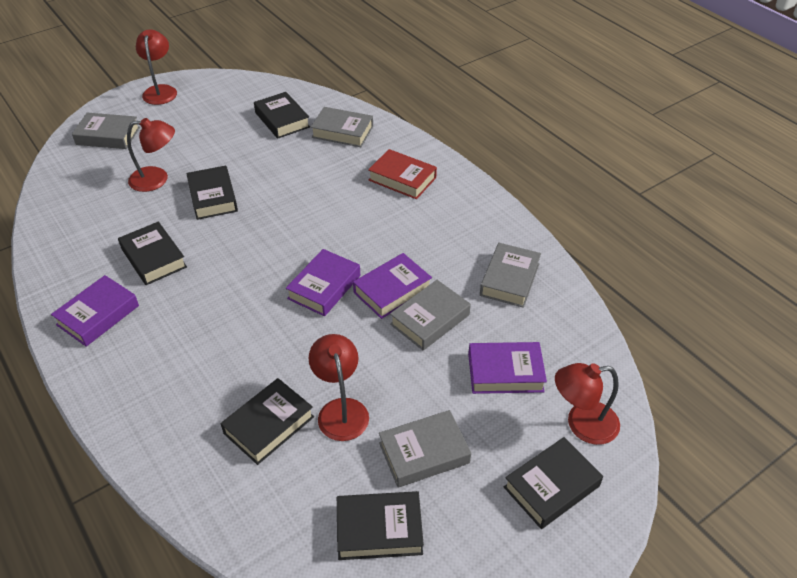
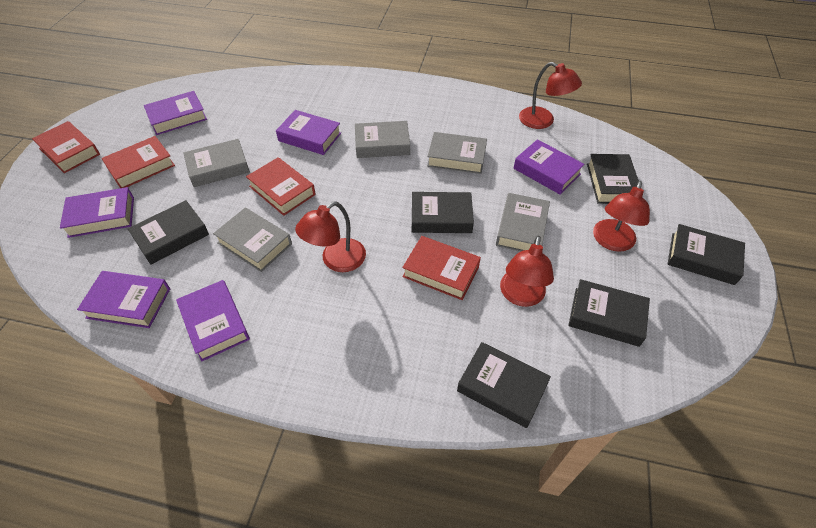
purple book: 4 -> 6
red book: 1 -> 4

